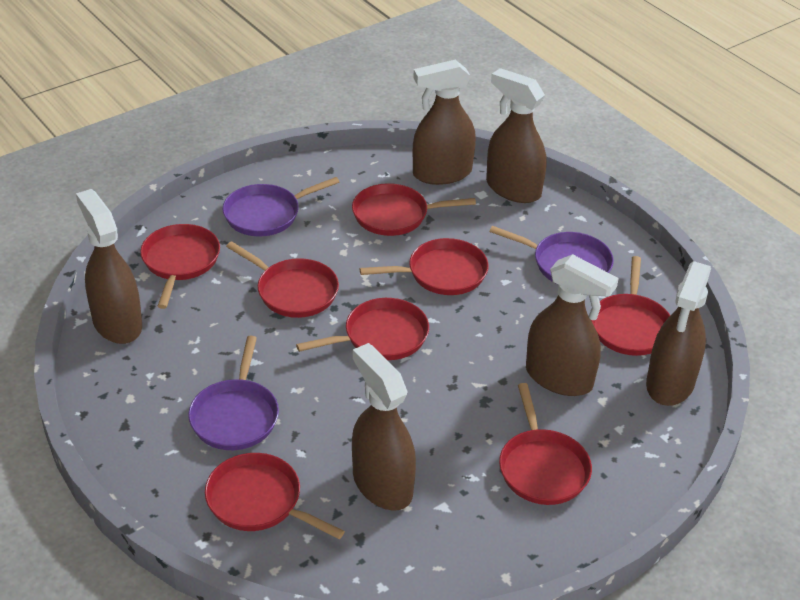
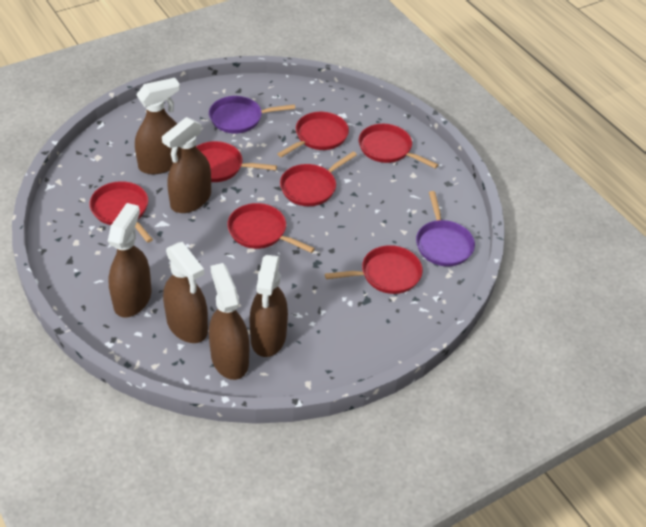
purple pan: 3 -> 2
red pan: 8 -> 7

